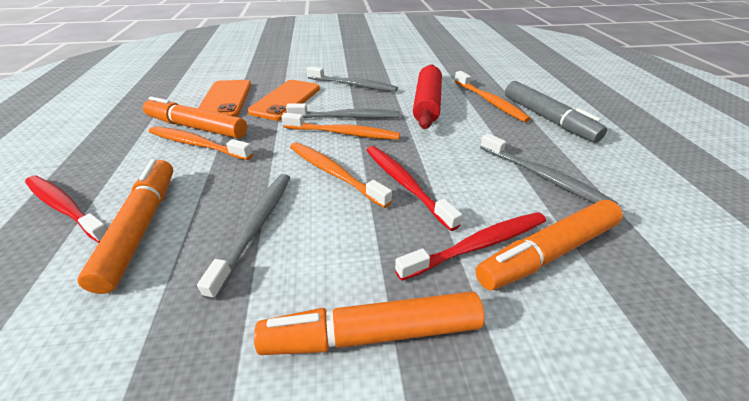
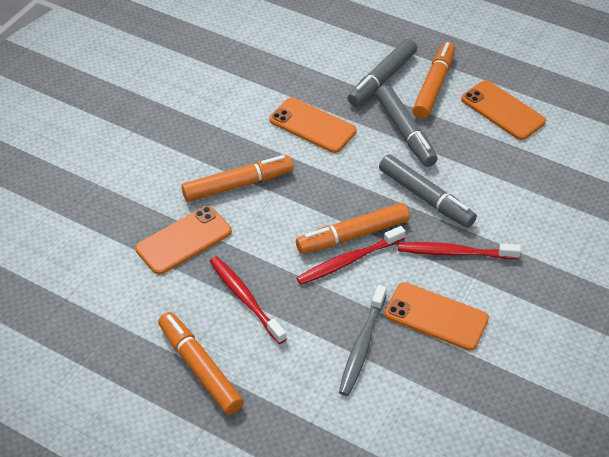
grey marker: 1 -> 3
grey toothbrush: 4 -> 1
orange phone: 2 -> 4
orange toothbrush: 4 -> 0
red rolling pin: 1 -> 0

